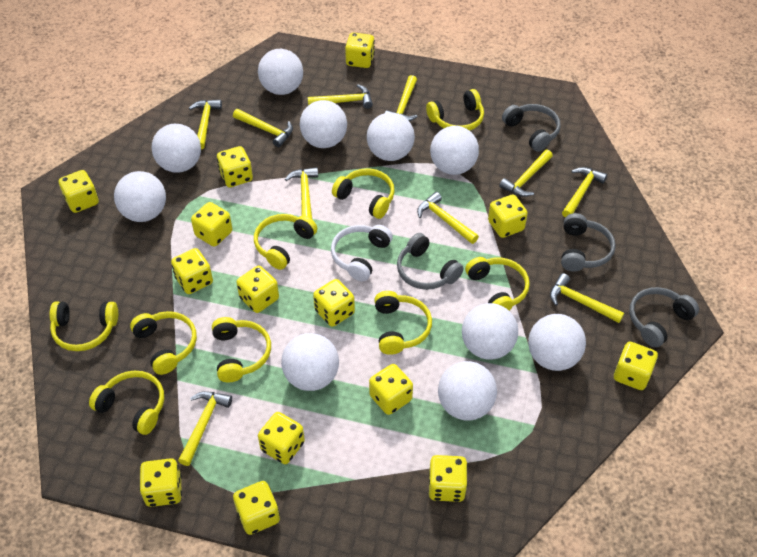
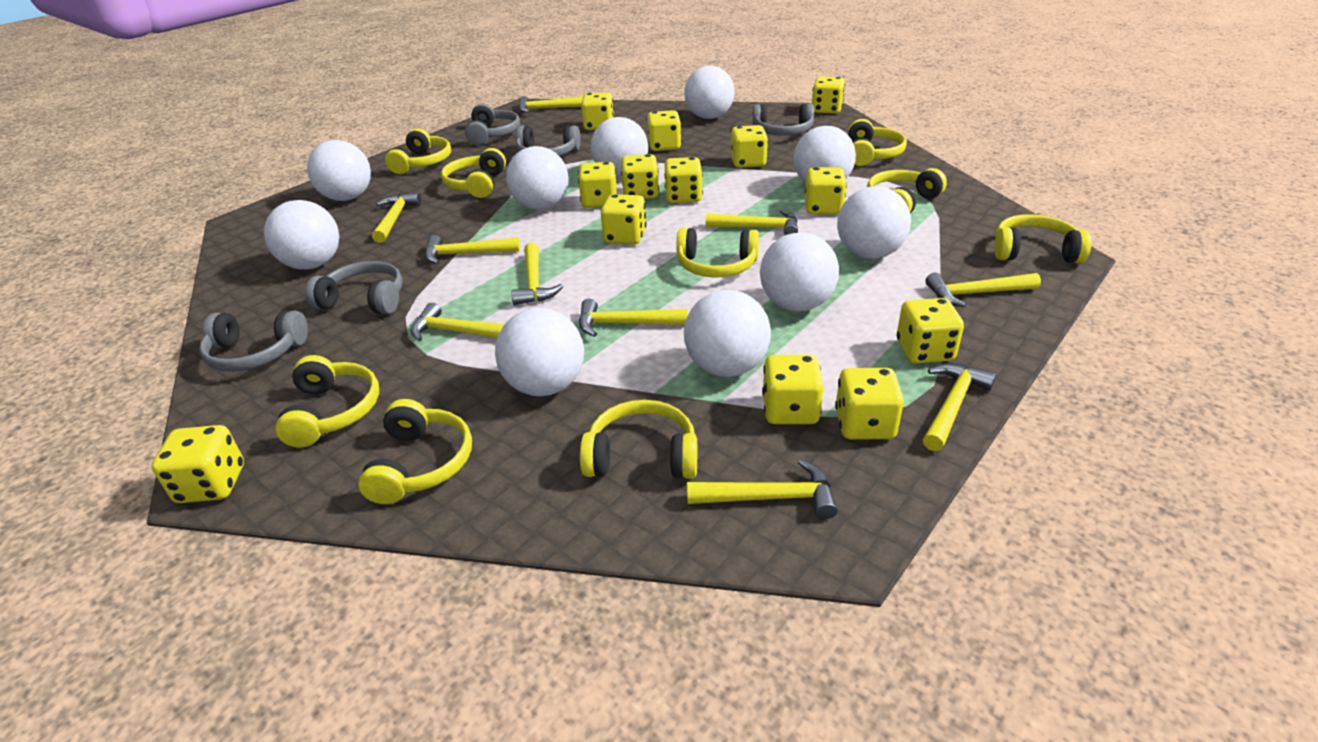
grey headphones: 4 -> 5
white headphones: 1 -> 0
yellow dice: 14 -> 13

